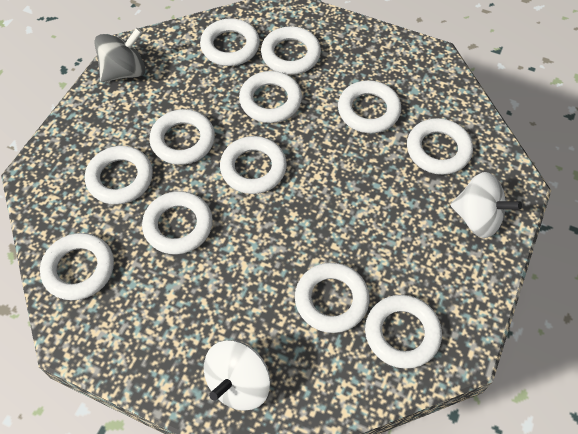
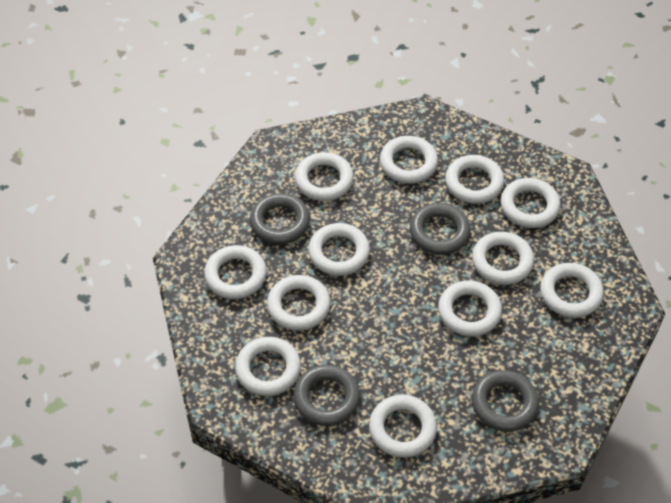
grey ring: 0 -> 4
grey spinning top: 1 -> 0
white spinning top: 2 -> 0

